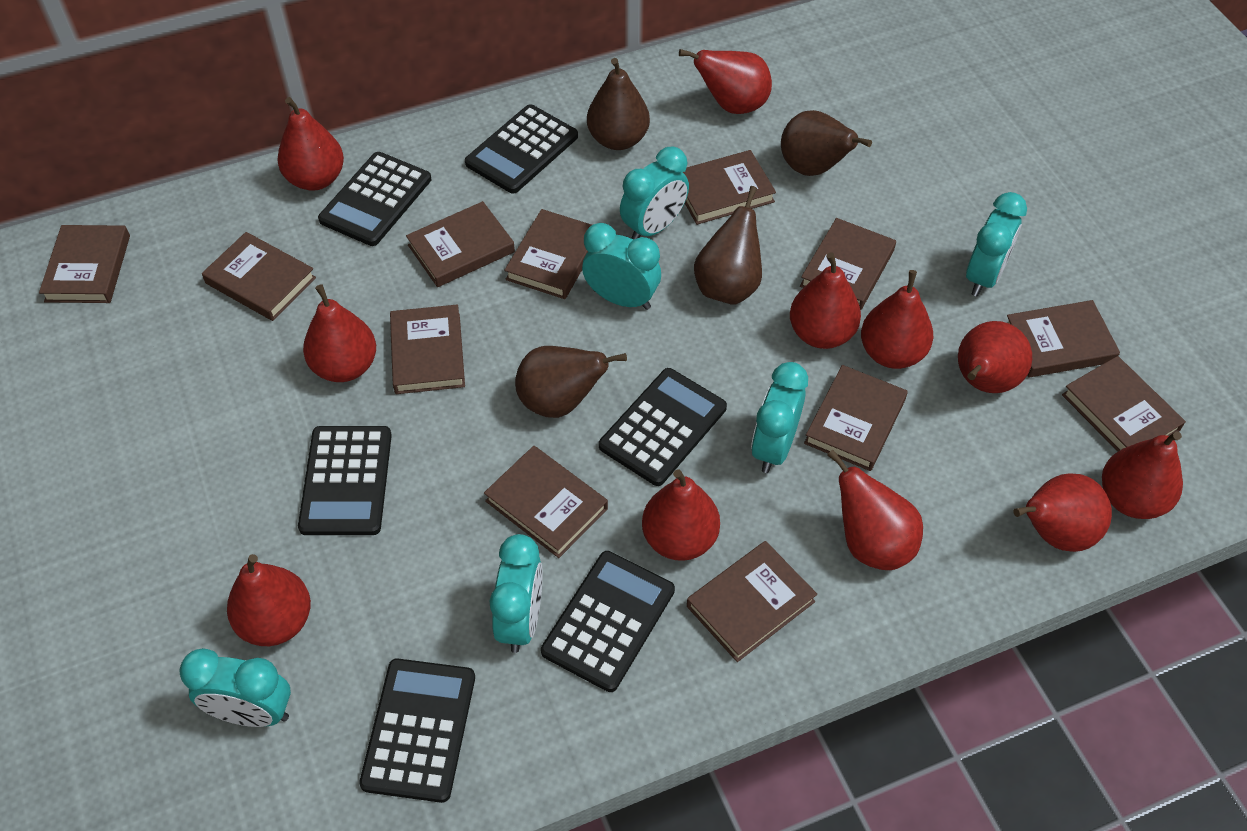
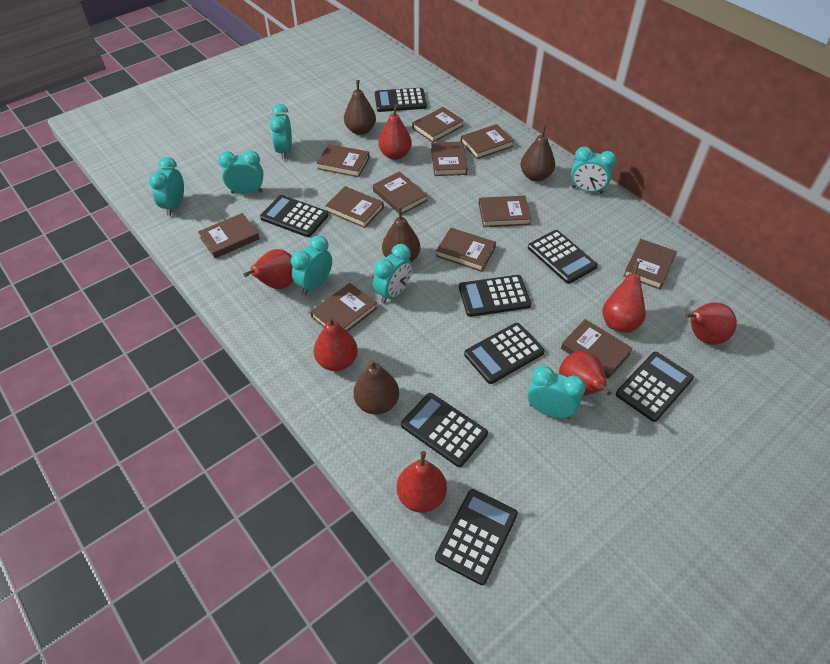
black calculator: 6 -> 8
red pear: 11 -> 7
turquoise clock: 6 -> 7

